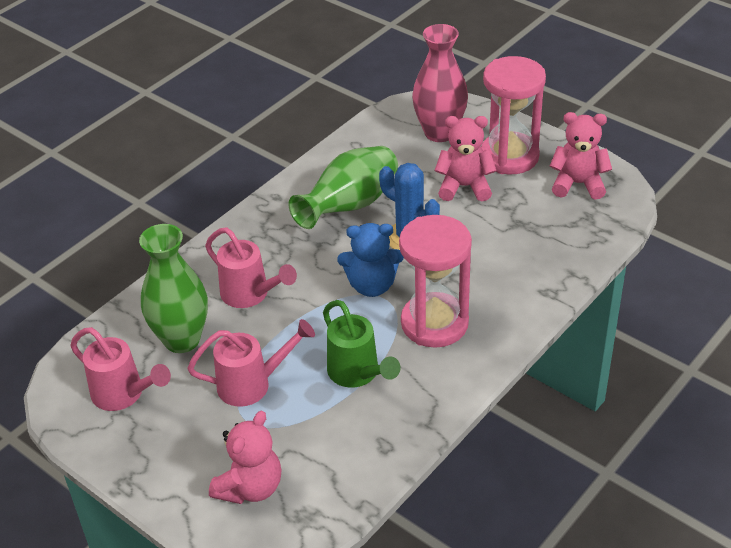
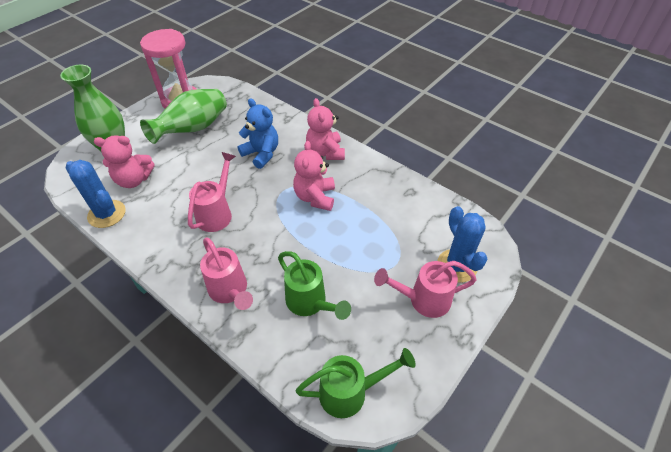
blue cactus: 1 -> 2
green watering can: 1 -> 2
pink hourglass: 2 -> 1
pink vase: 1 -> 0

